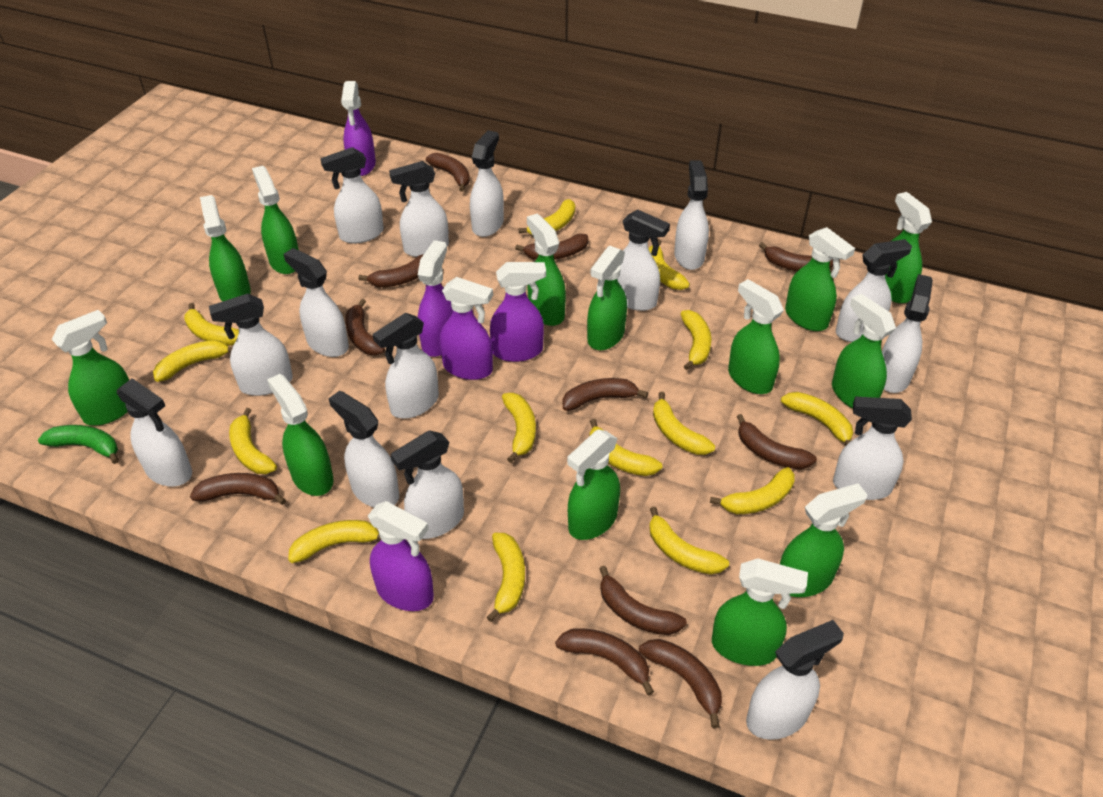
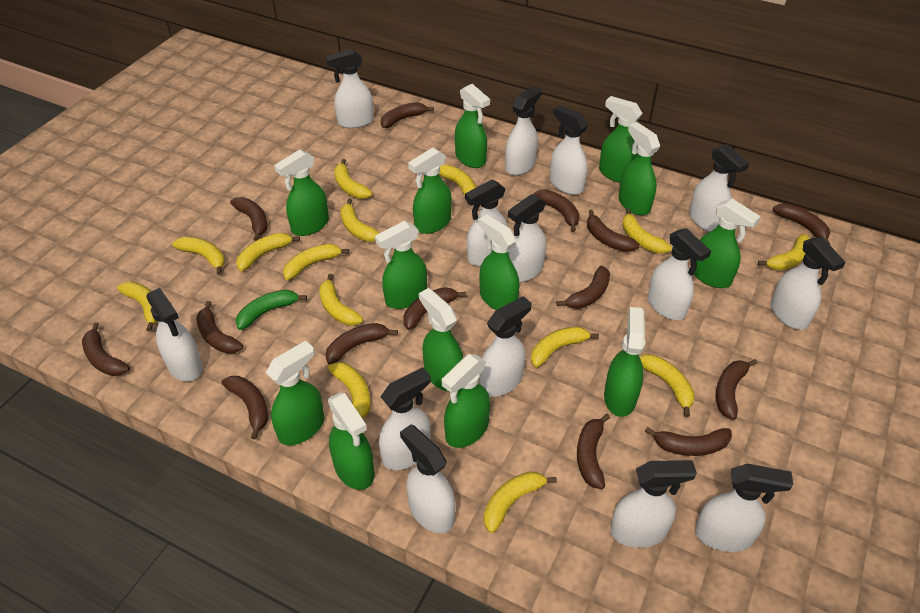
brown banana: 11 -> 14
purple spray bottle: 5 -> 0
white spray bottle: 15 -> 14

